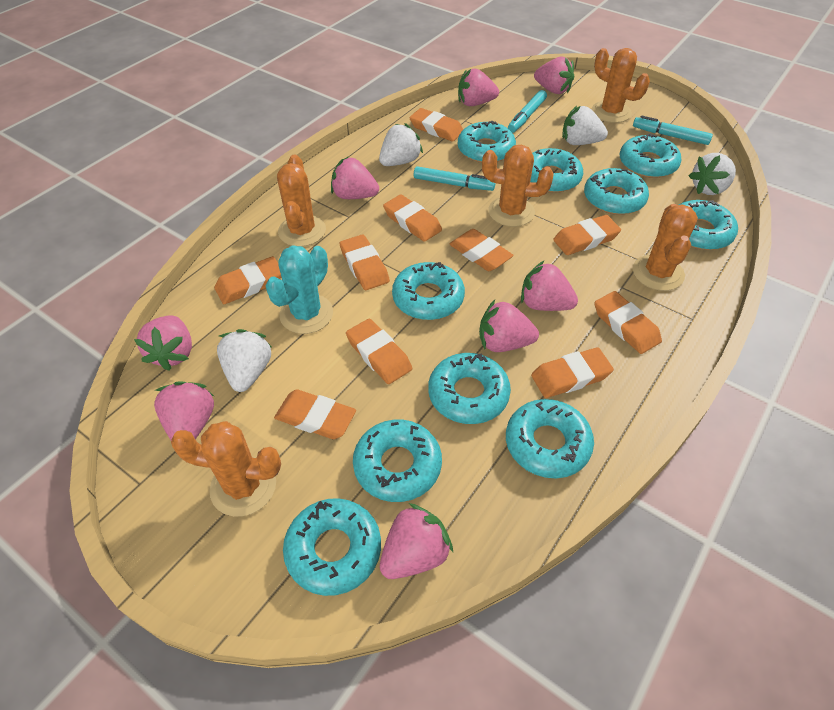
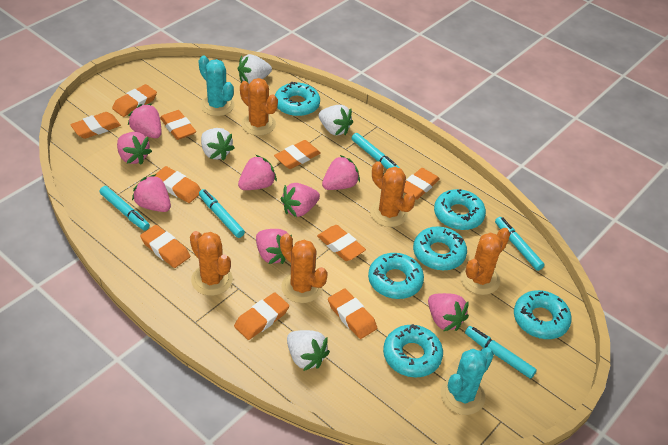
turquoise cactus: 1 -> 2
turquoise donut: 10 -> 6
turquoise marker: 3 -> 5

